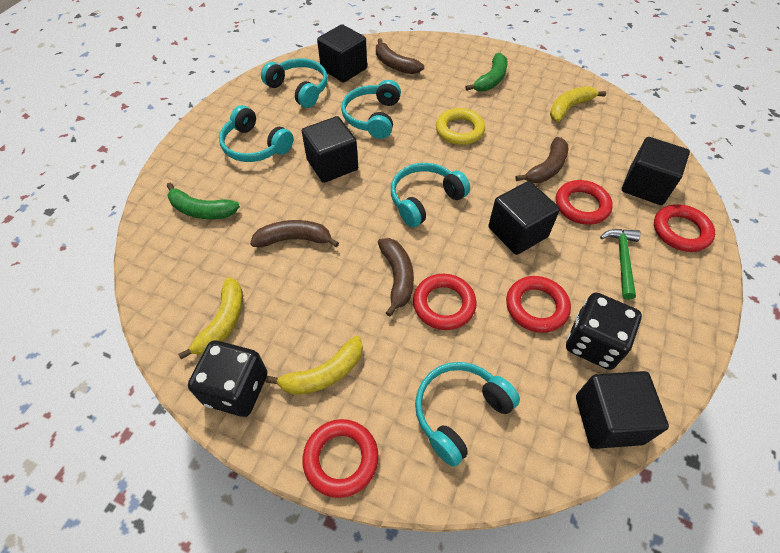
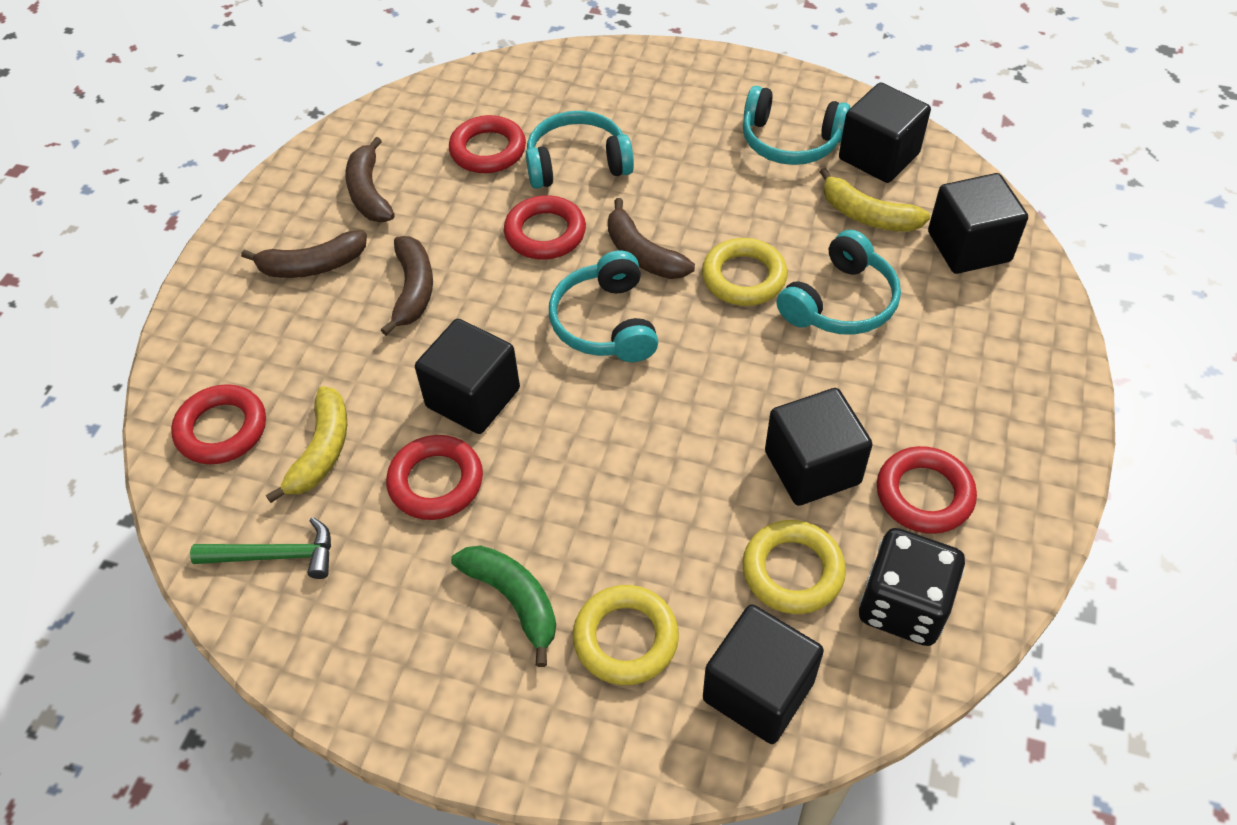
black dice: 2 -> 1
green banana: 2 -> 1
turquoise headphones: 5 -> 4
yellow banana: 3 -> 2
yellow ring: 1 -> 3

